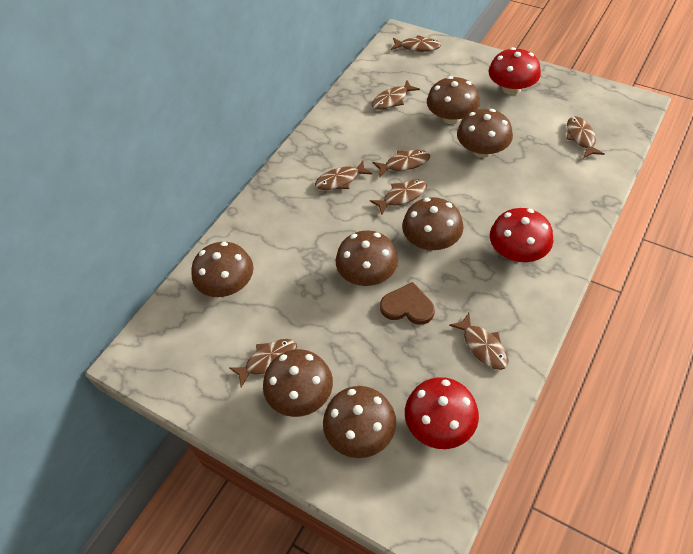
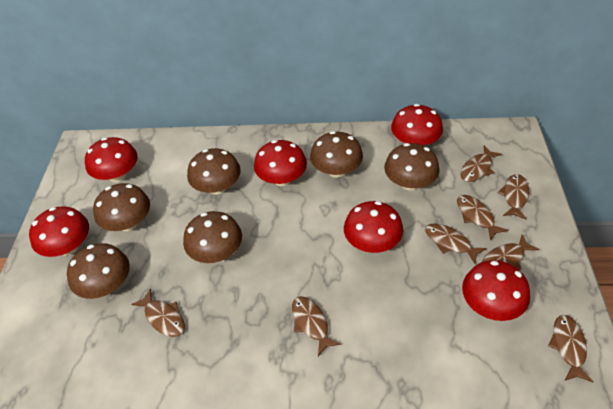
brown heart: 1 -> 0
brown mushroom: 7 -> 6
red mushroom: 3 -> 6

